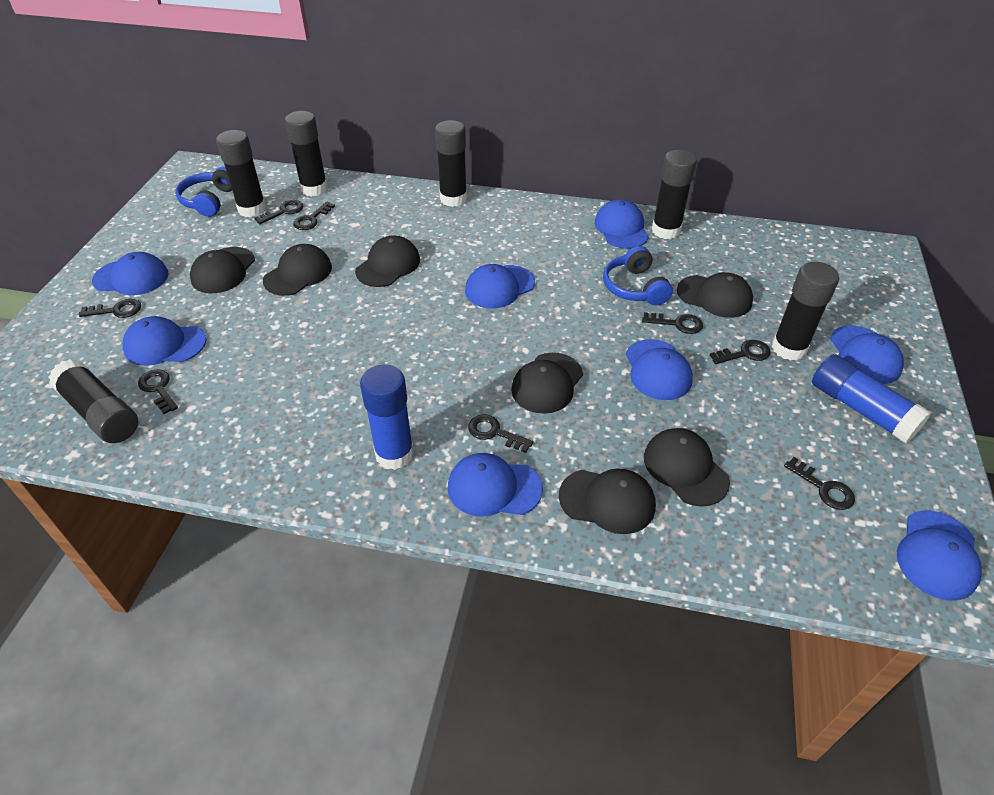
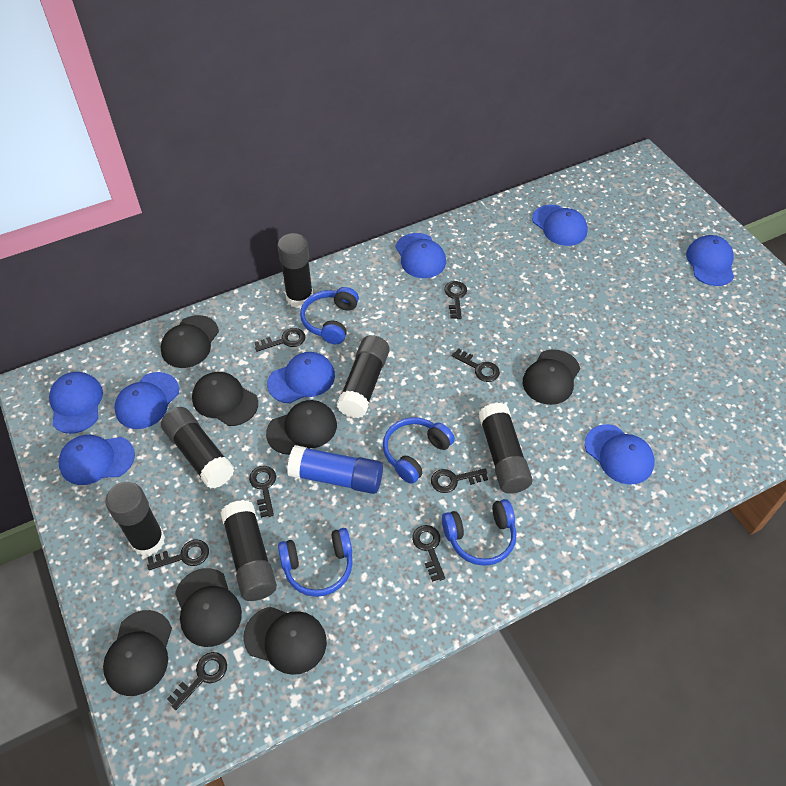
blue glue stick: 2 -> 1
blue headphones: 2 -> 4

